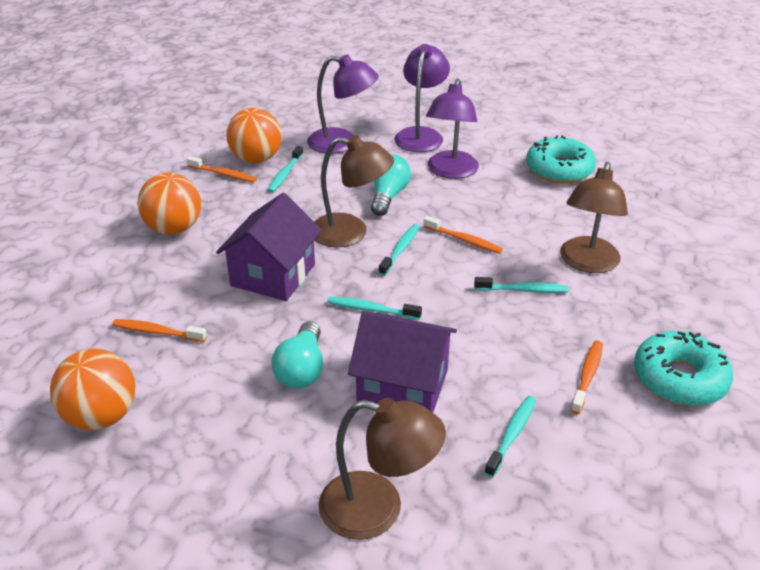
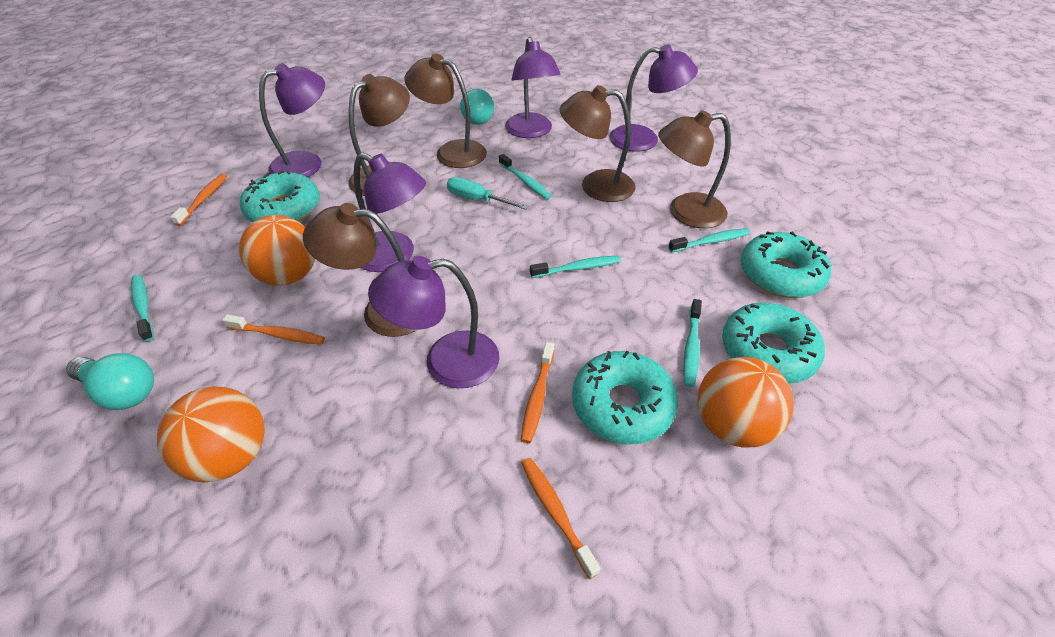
brown lamp: 3 -> 5
purple house: 2 -> 0
purple lamp: 3 -> 5
turquoise donut: 2 -> 4
turquoise screwdriver: 0 -> 1

